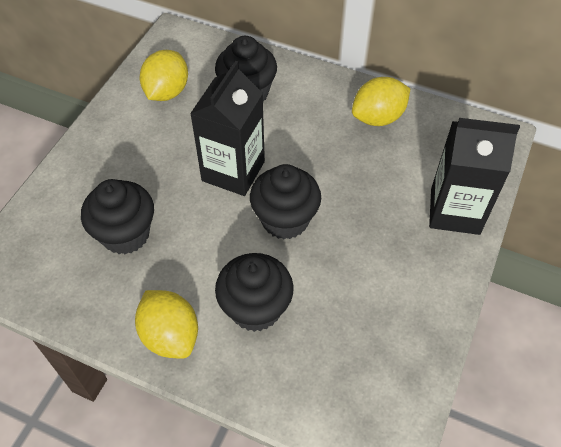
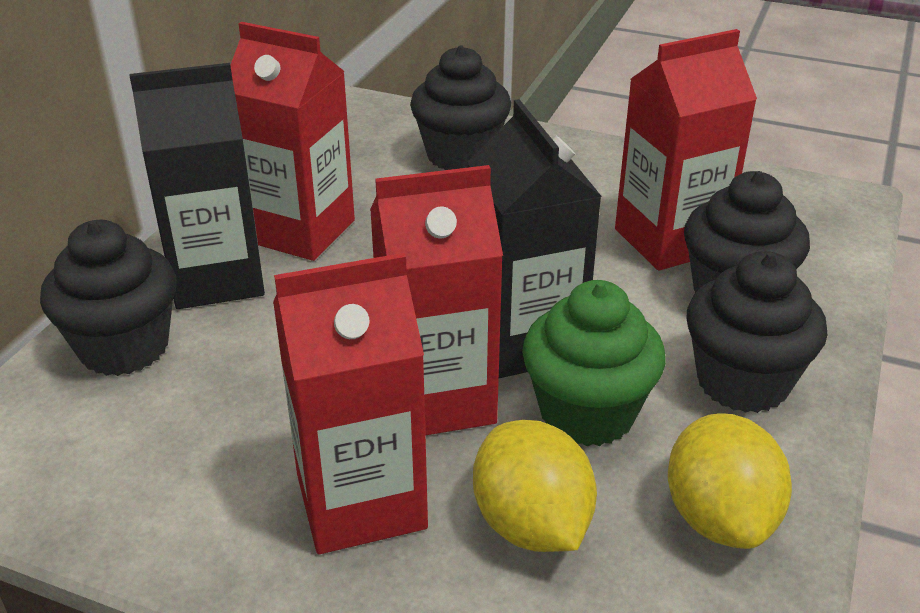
green cupcake: 0 -> 1
red carton: 0 -> 4
yellow lemon: 3 -> 2

